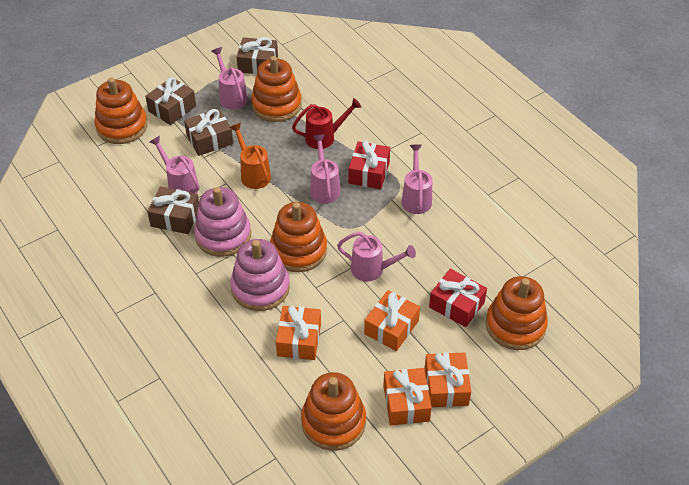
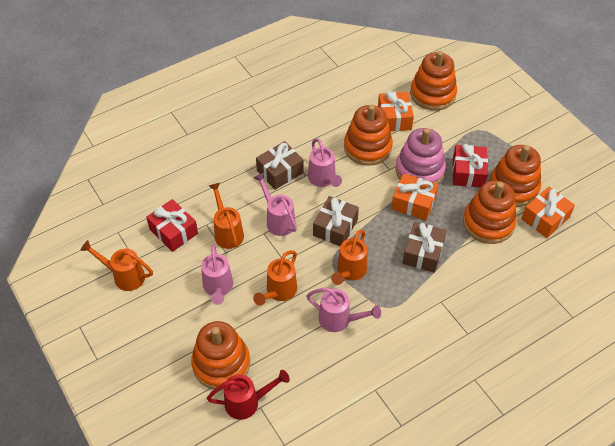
brown gift: 4 -> 3
orange gift: 4 -> 3
orange watering can: 1 -> 4
pink stacking toy: 2 -> 1
pink watering can: 5 -> 4

